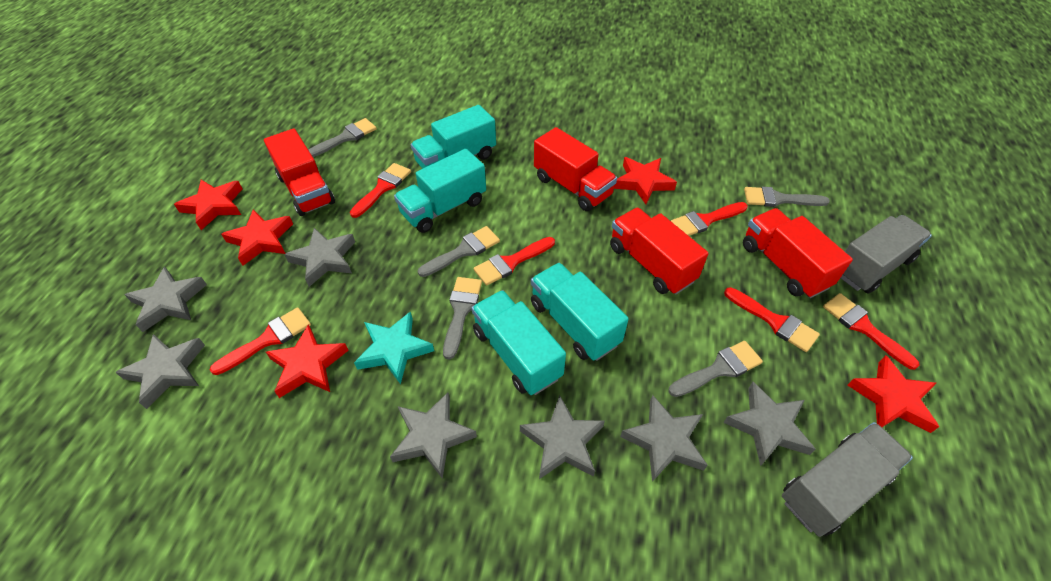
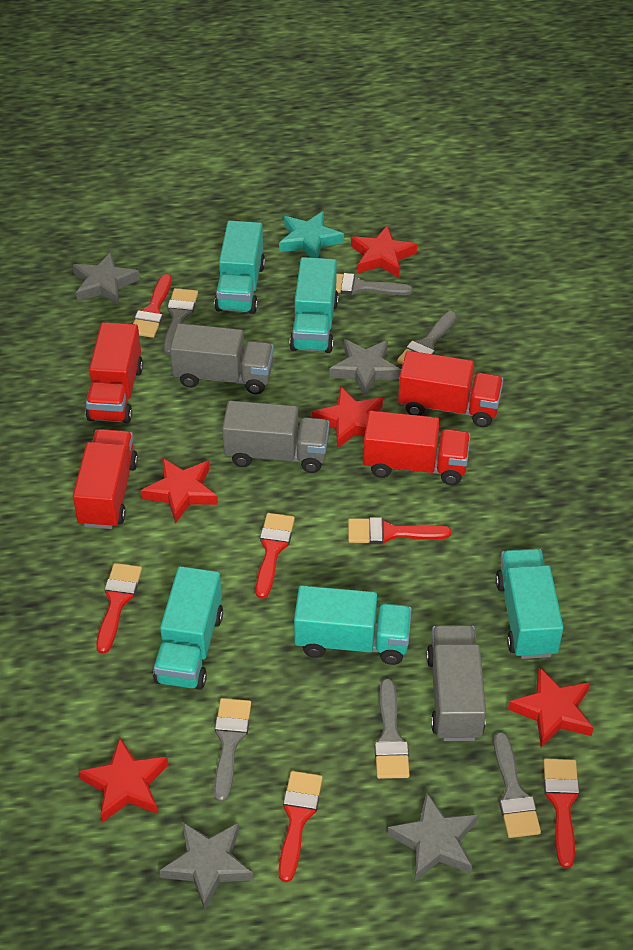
grey brush: 5 -> 6
grey star: 7 -> 4
grey truck: 2 -> 3
turquoise truck: 4 -> 5

